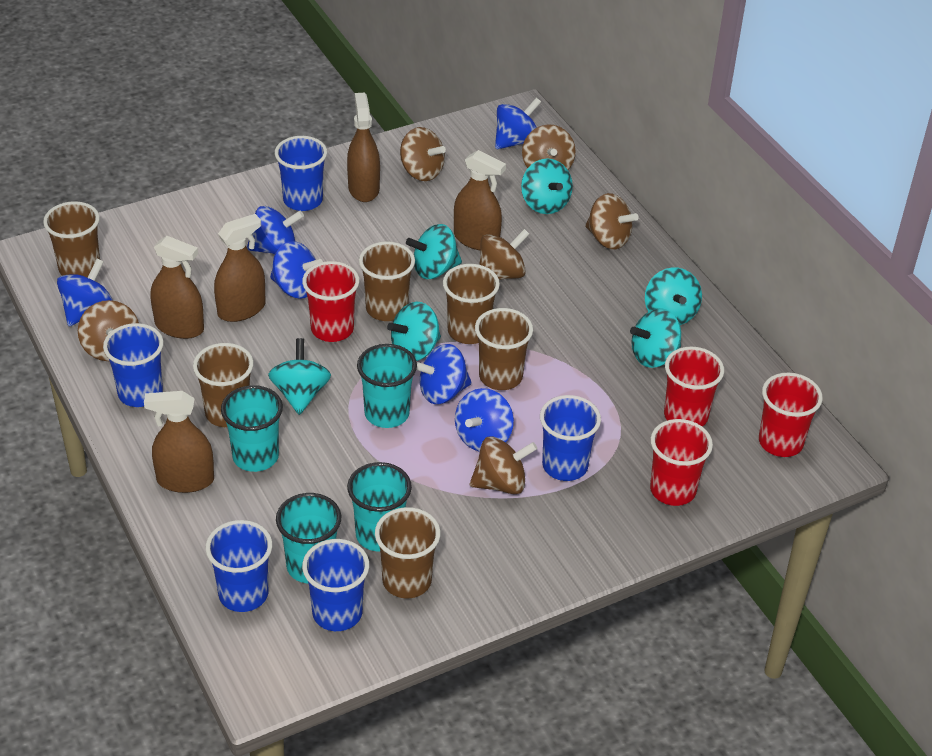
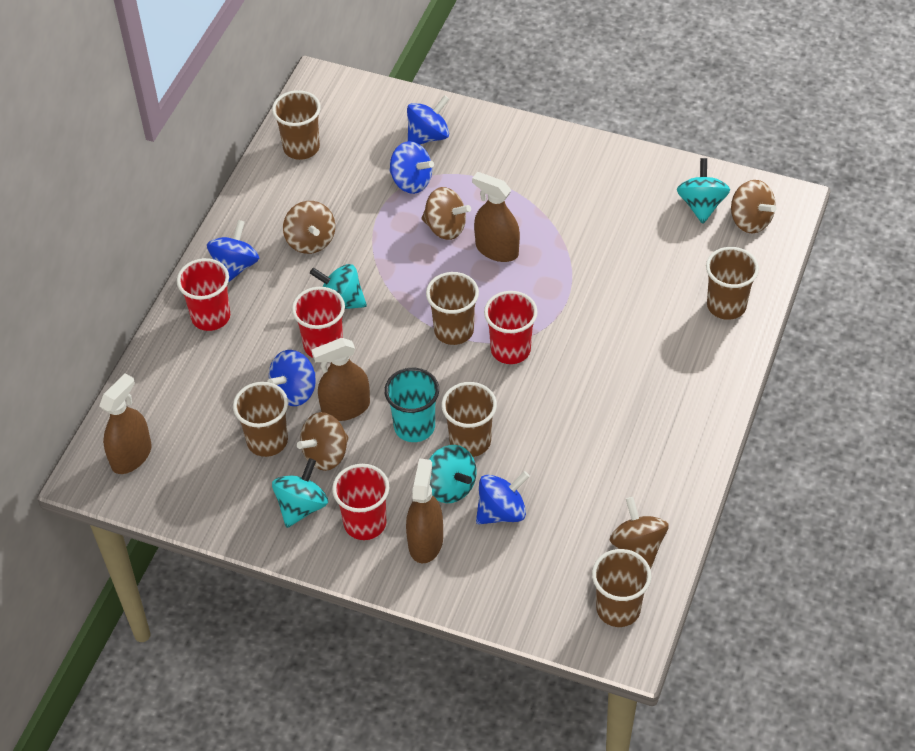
blue cup: 5 -> 0
blue spinning top: 6 -> 5
brown spinning top: 6 -> 5
brown spray bottle: 5 -> 4
turquoise cup: 4 -> 1
turquoise spinning top: 6 -> 4

